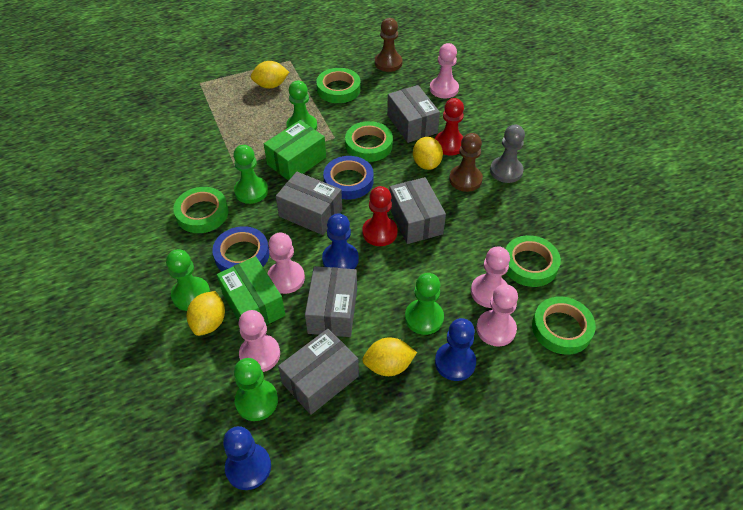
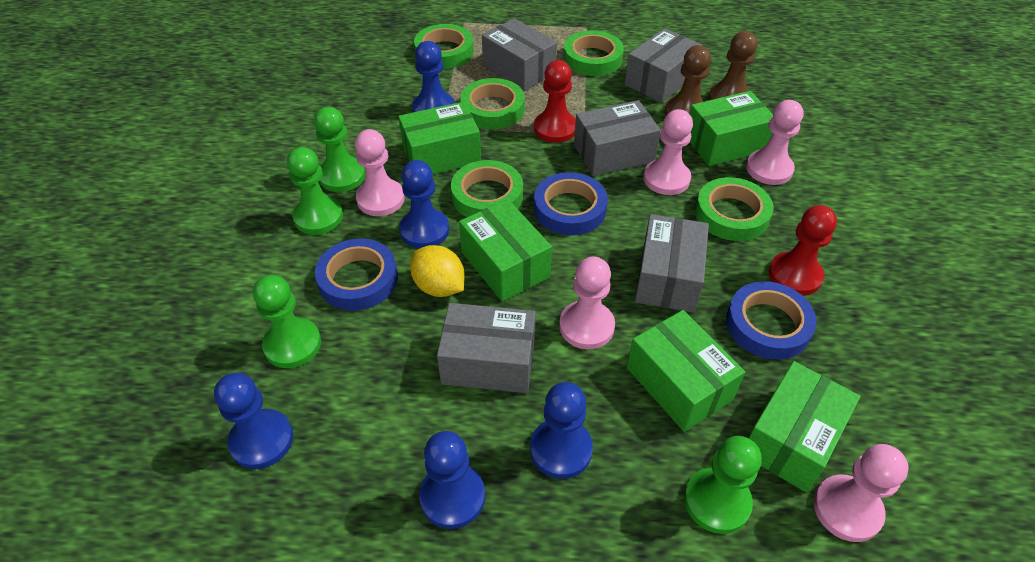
blue pawn: 3 -> 5
blue tape: 2 -> 3
green box: 2 -> 5
green pawn: 5 -> 4
grey pawn: 1 -> 0
yellow lemon: 4 -> 1

